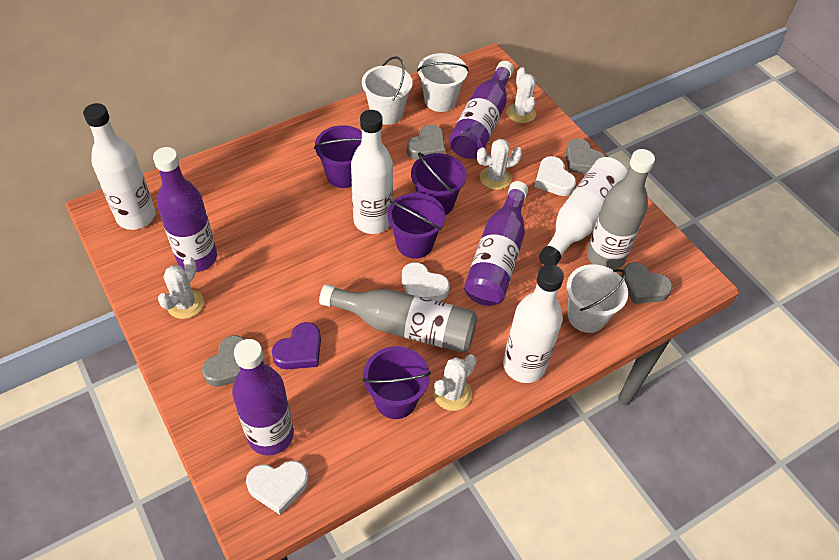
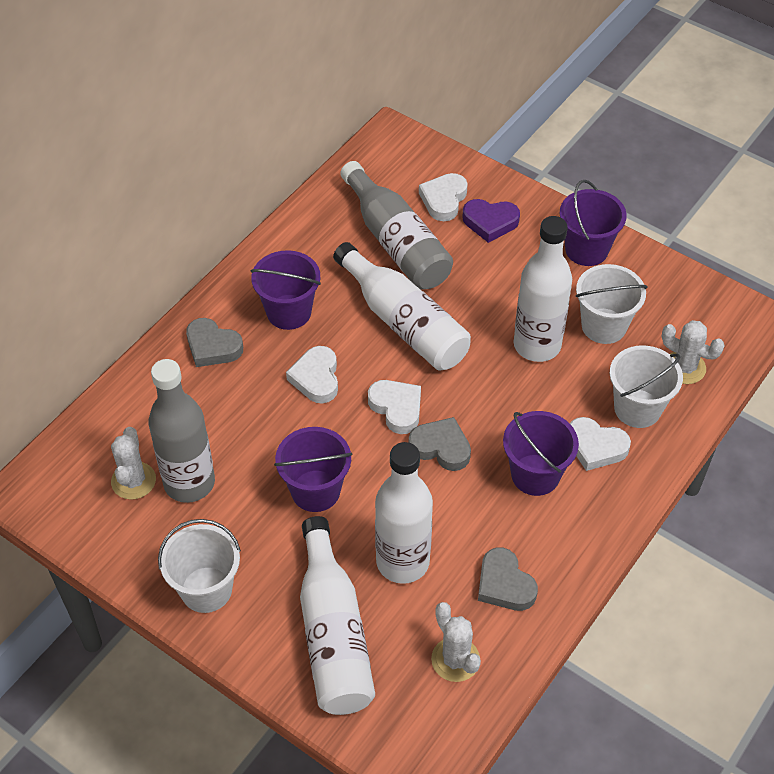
grey heart: 4 -> 3
purple bottle: 4 -> 0
white cactus: 4 -> 3
white heart: 3 -> 4

